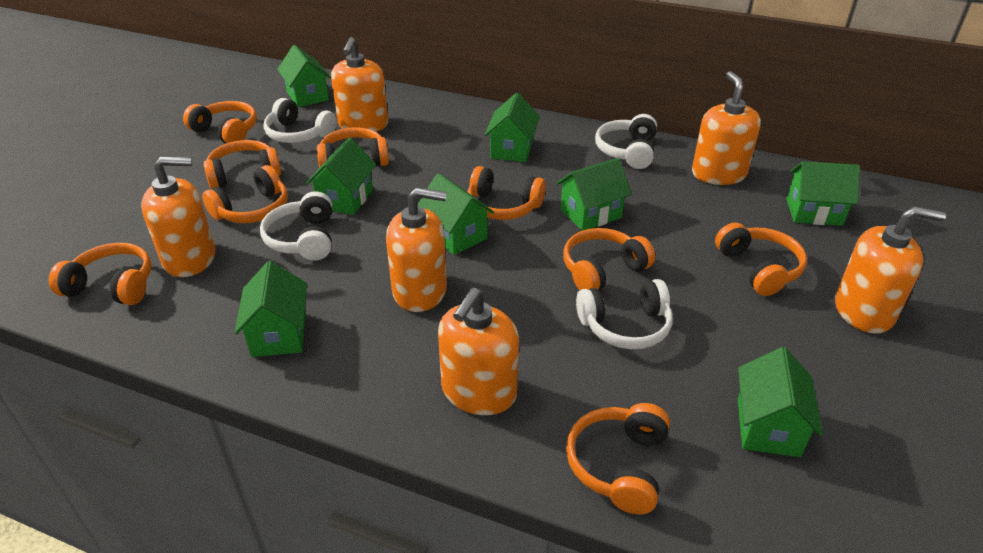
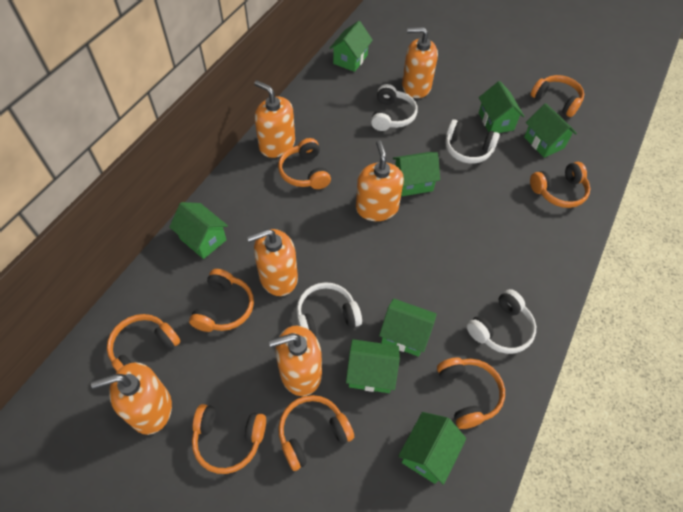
orange headphones: 9 -> 8

